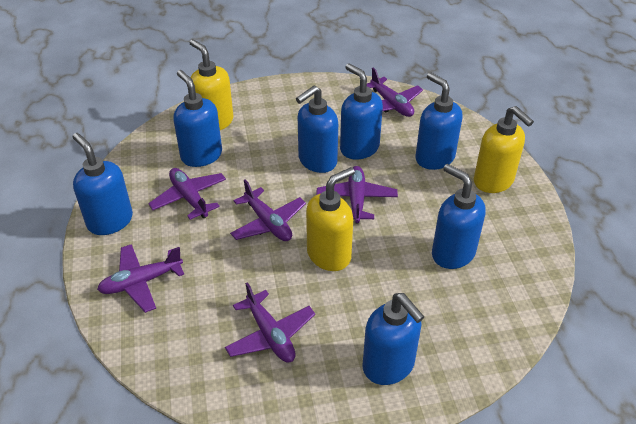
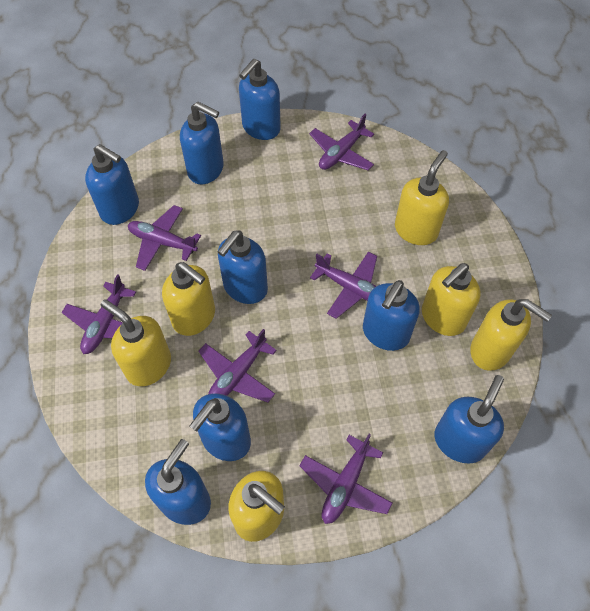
blue soap dispenser: 7 -> 8
yellow soap dispenser: 3 -> 6

